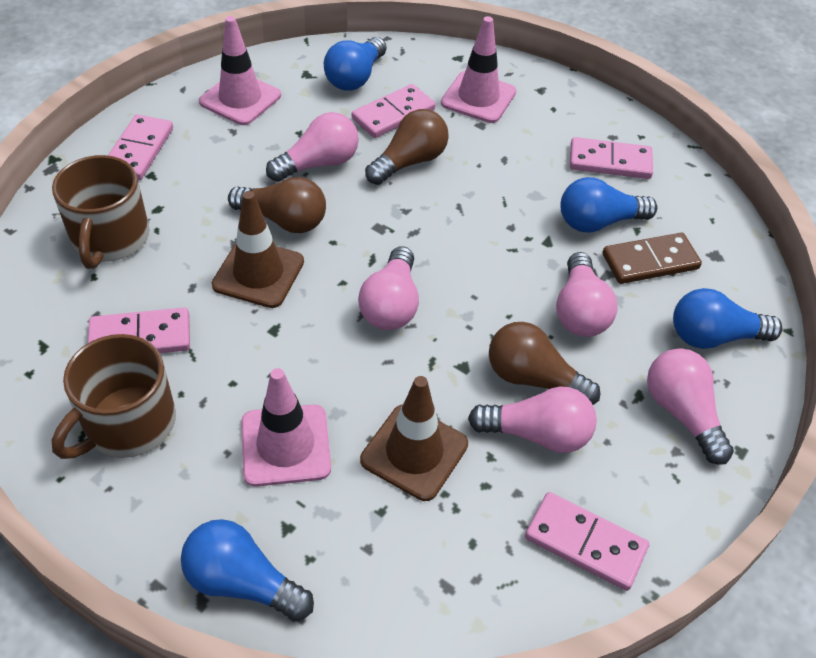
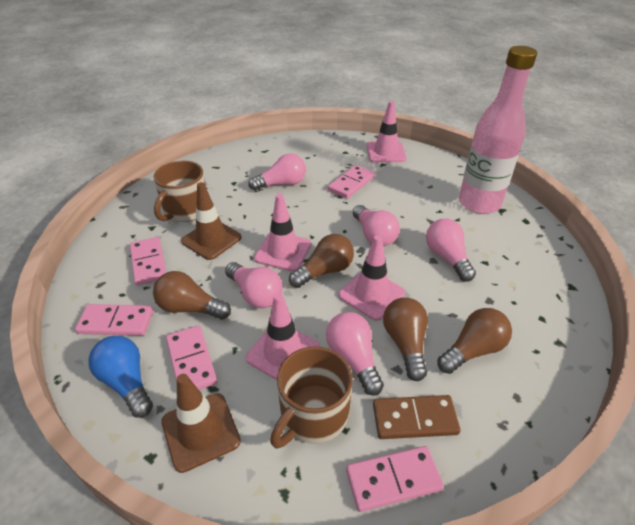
blue light bulb: 4 -> 1
brown light bulb: 3 -> 4
pink bottle: 0 -> 1
pink traffic cone: 3 -> 4

